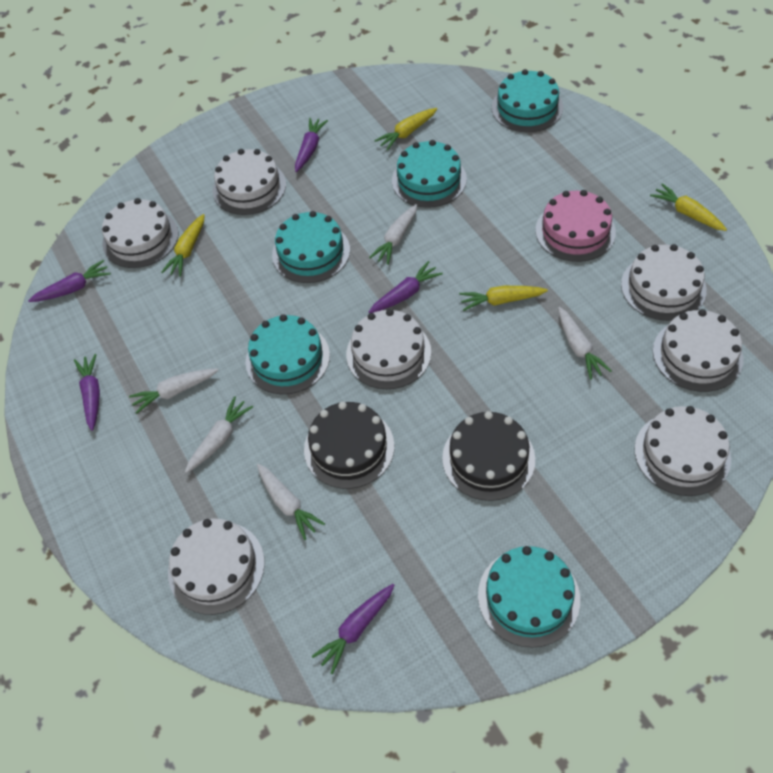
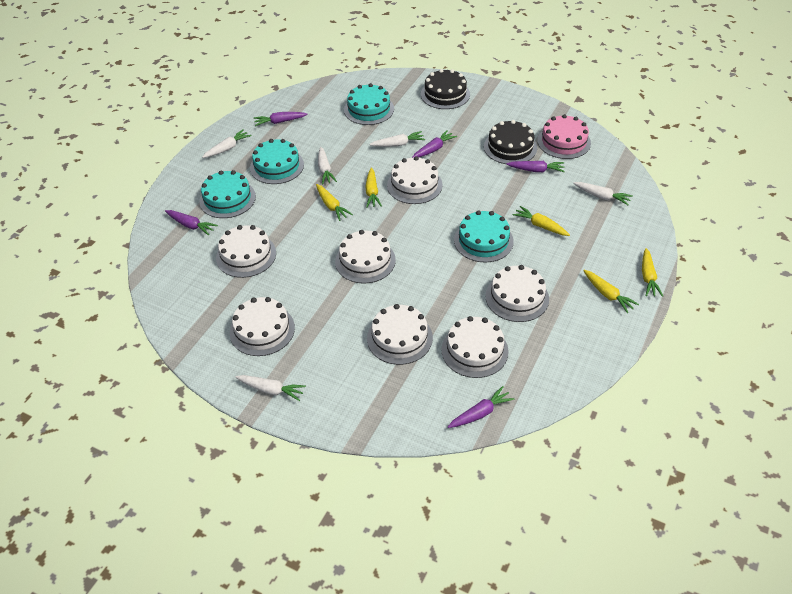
turquoise cake: 5 -> 4
yellow carrot: 4 -> 5

